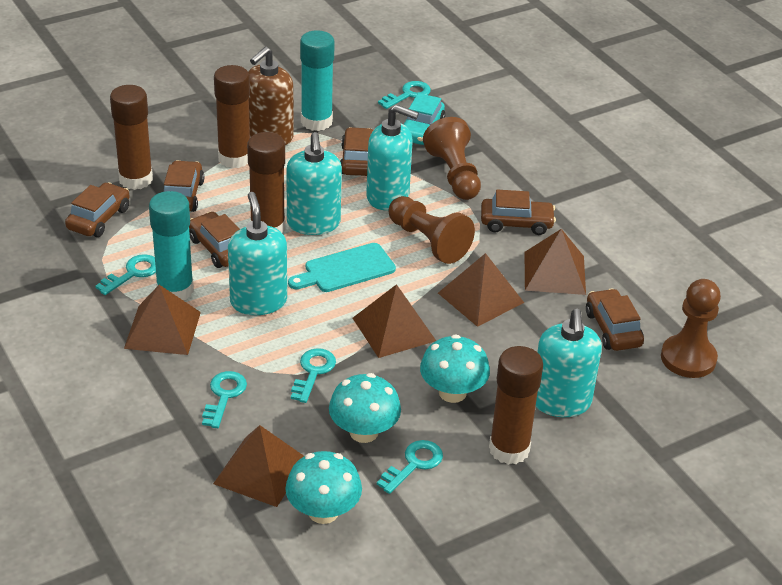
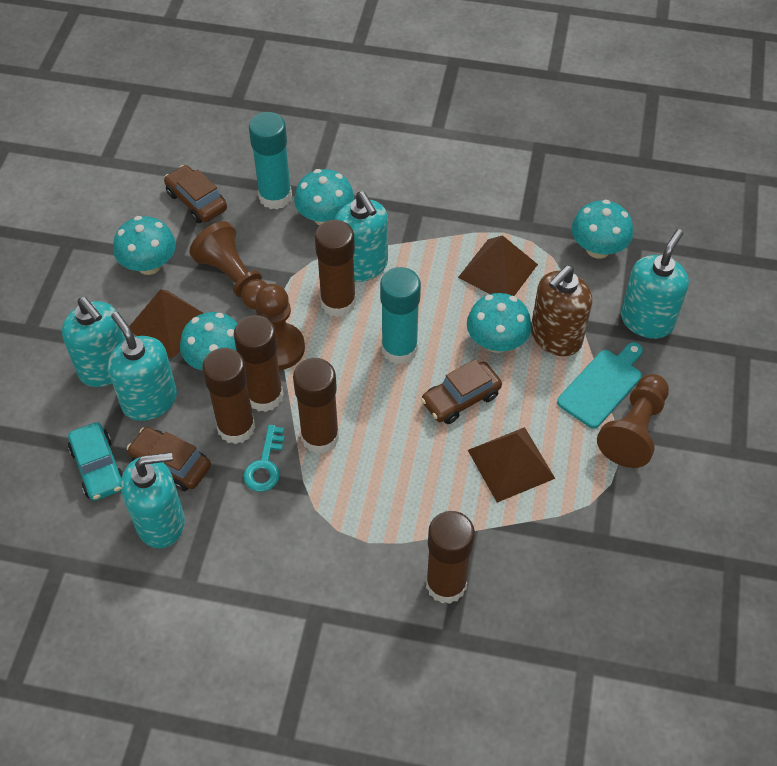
brown car: 6 -> 3
brown glue stick: 4 -> 5
brown pyramid: 5 -> 3
turquoise key: 5 -> 1
turquoise mushroom: 3 -> 5
turquoise soap dispenser: 4 -> 5

